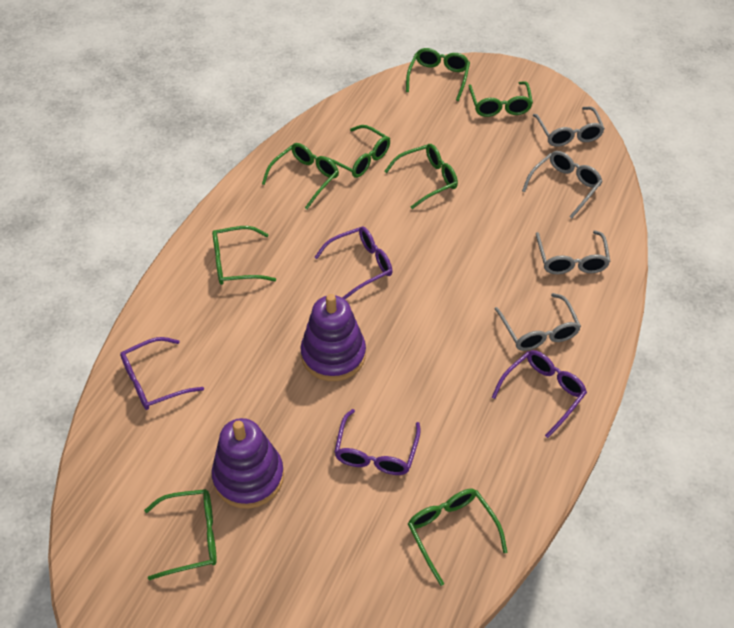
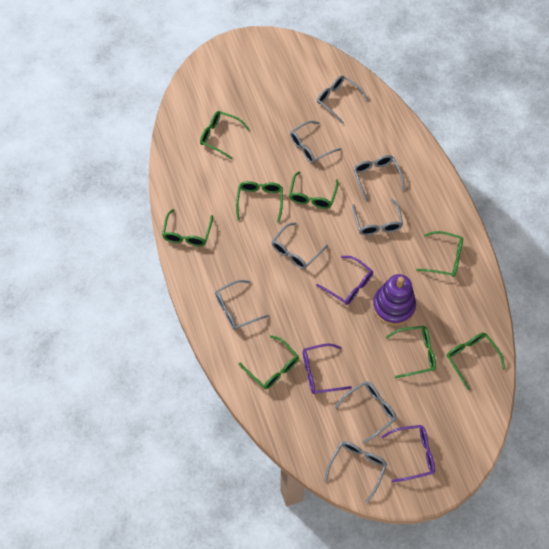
grey glasses: 4 -> 8
purple glasses: 4 -> 3
purple stacking toy: 2 -> 1

